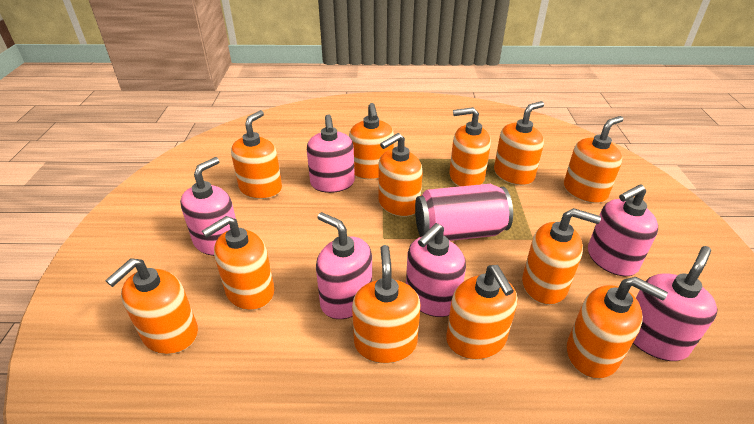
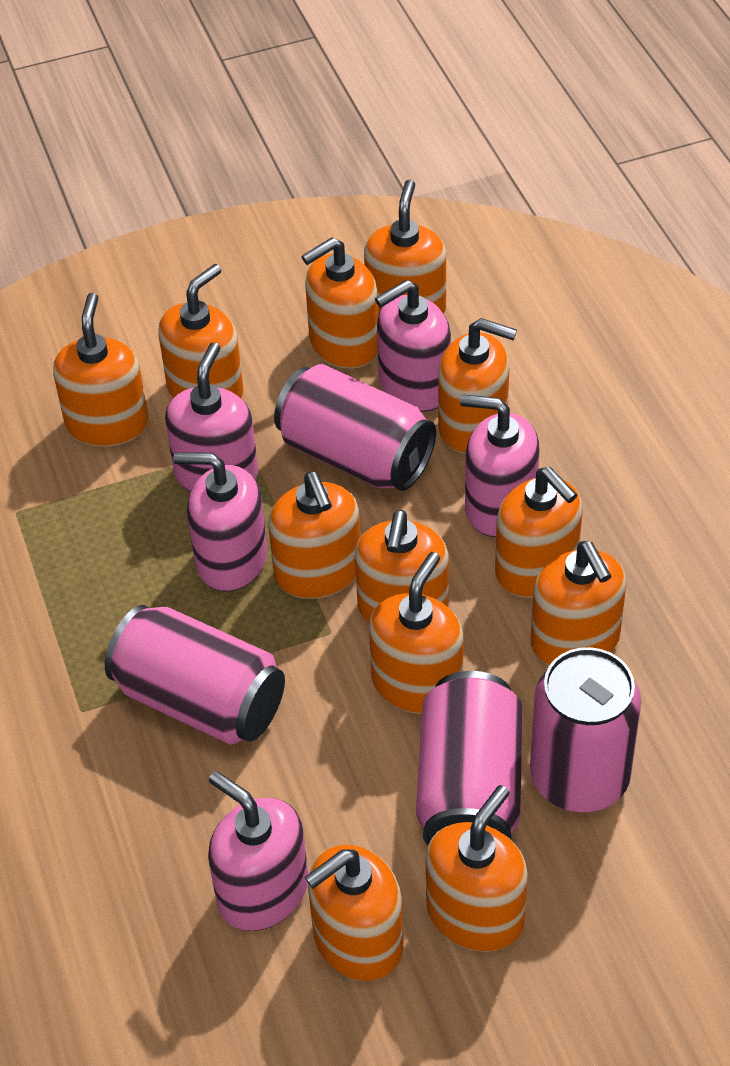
pink can: 1 -> 4
pink soap dispenser: 6 -> 5

